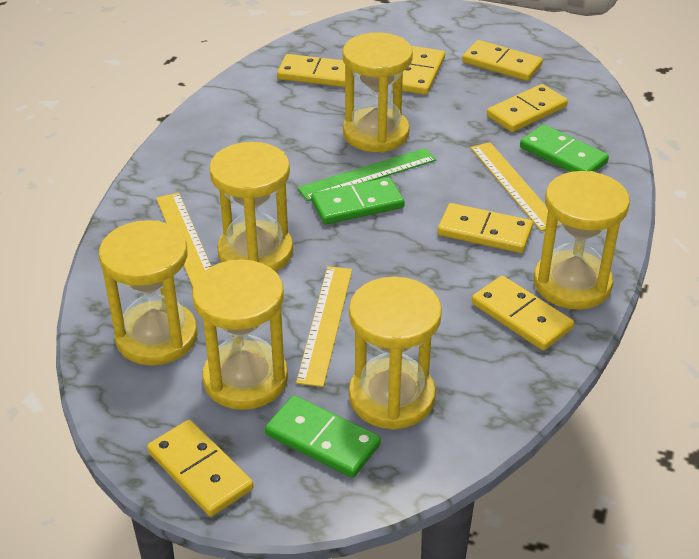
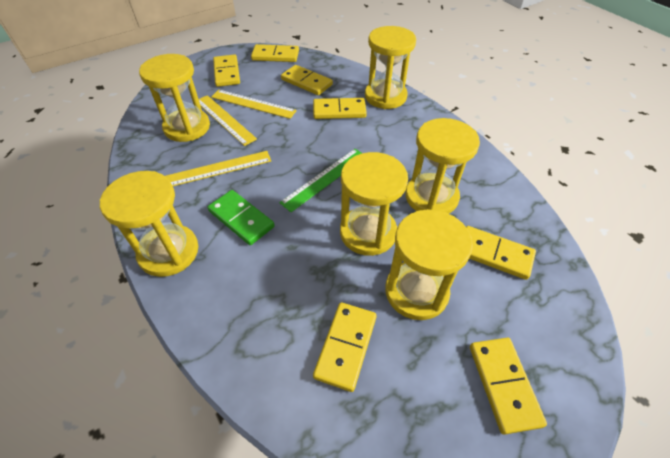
green domino: 3 -> 1

